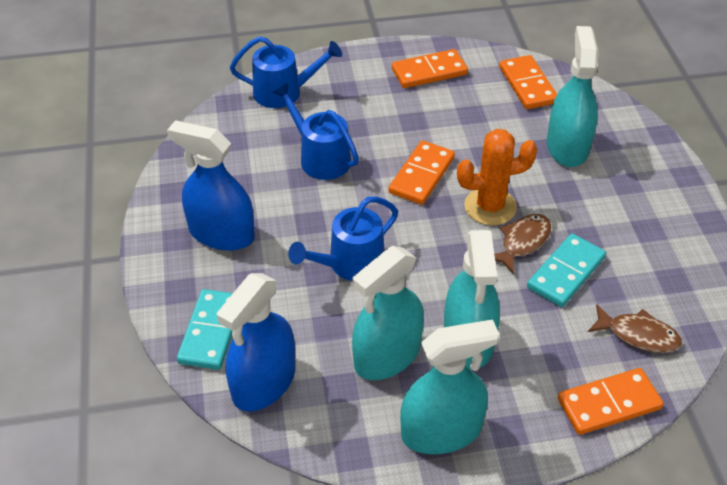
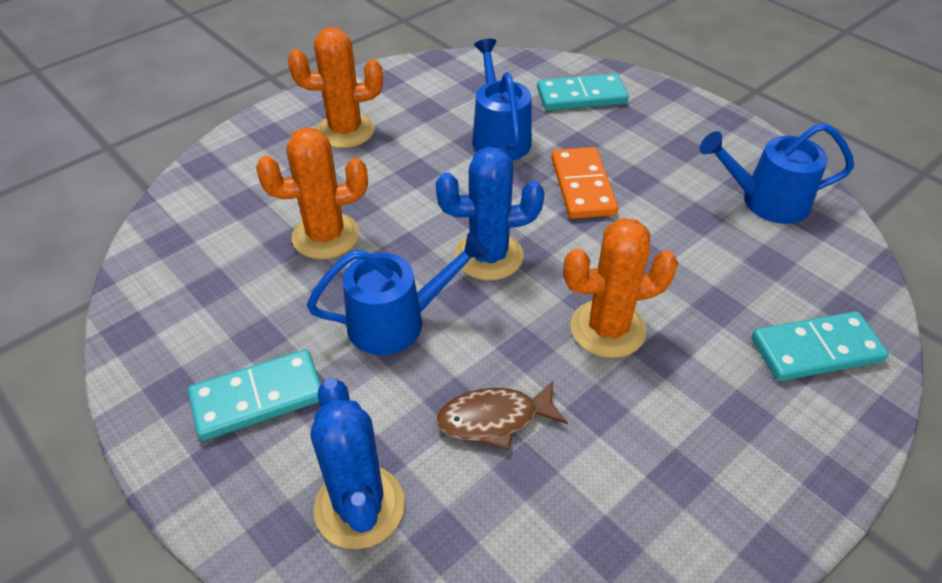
blue cactus: 0 -> 2
blue spray bottle: 2 -> 0
brown fish: 2 -> 1
orange cactus: 1 -> 3
orange domino: 4 -> 1
turquoise domino: 2 -> 3
turquoise spray bottle: 4 -> 0

